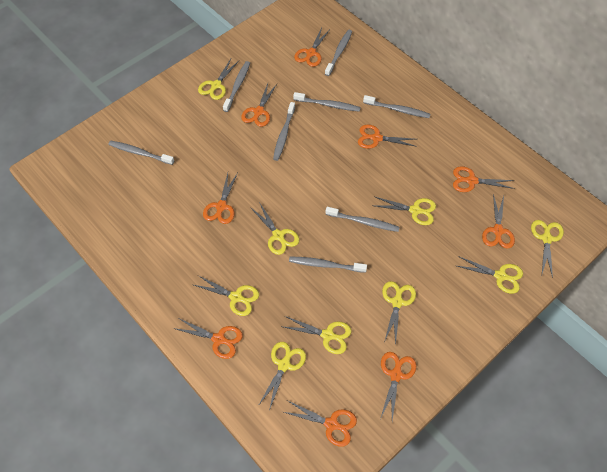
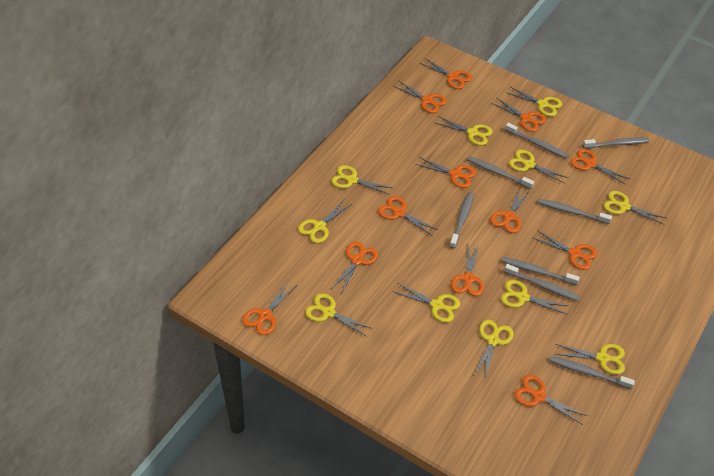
orange scissors: 9 -> 12
yellow scissors: 9 -> 11

